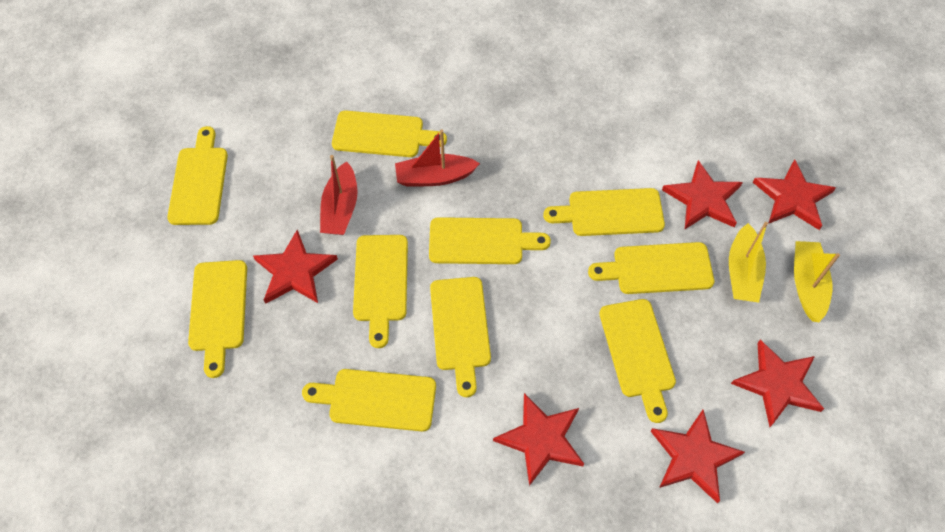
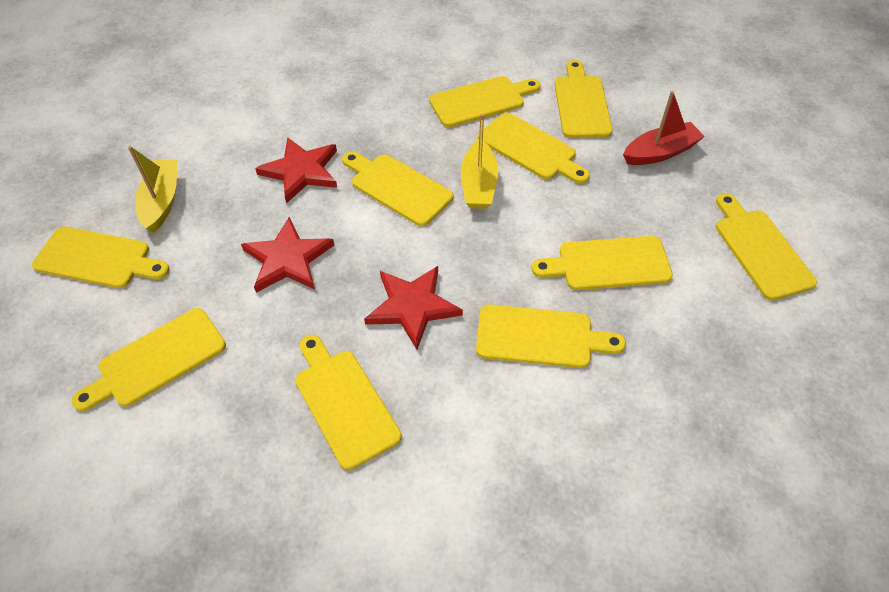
red boat: 2 -> 1
red star: 6 -> 3

